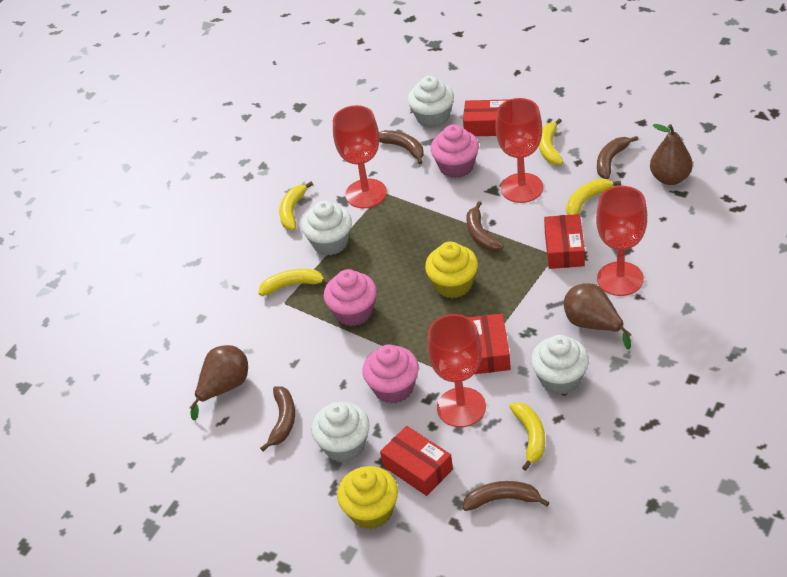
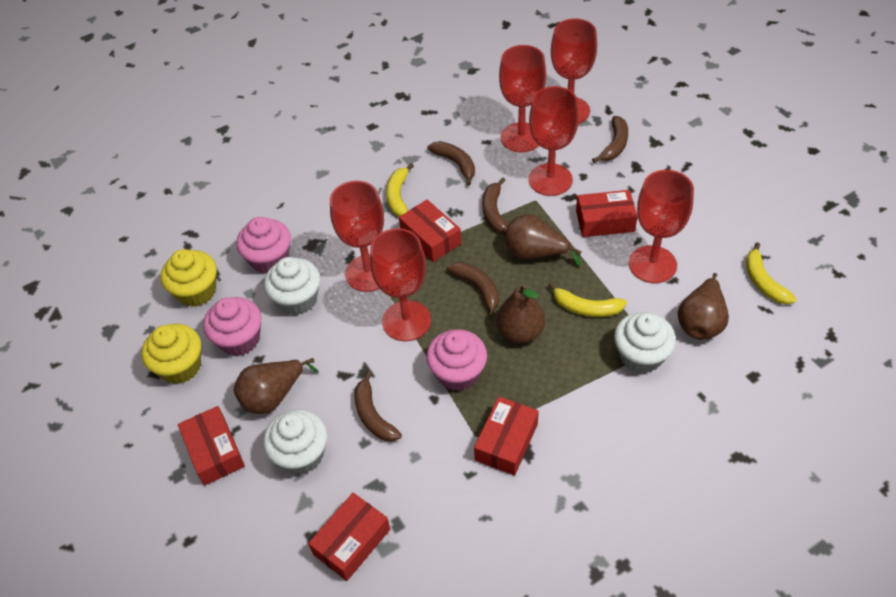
brown pear: 3 -> 4
red box: 4 -> 5
red goblet: 4 -> 6
white cupcake: 4 -> 3
yellow banana: 5 -> 3

